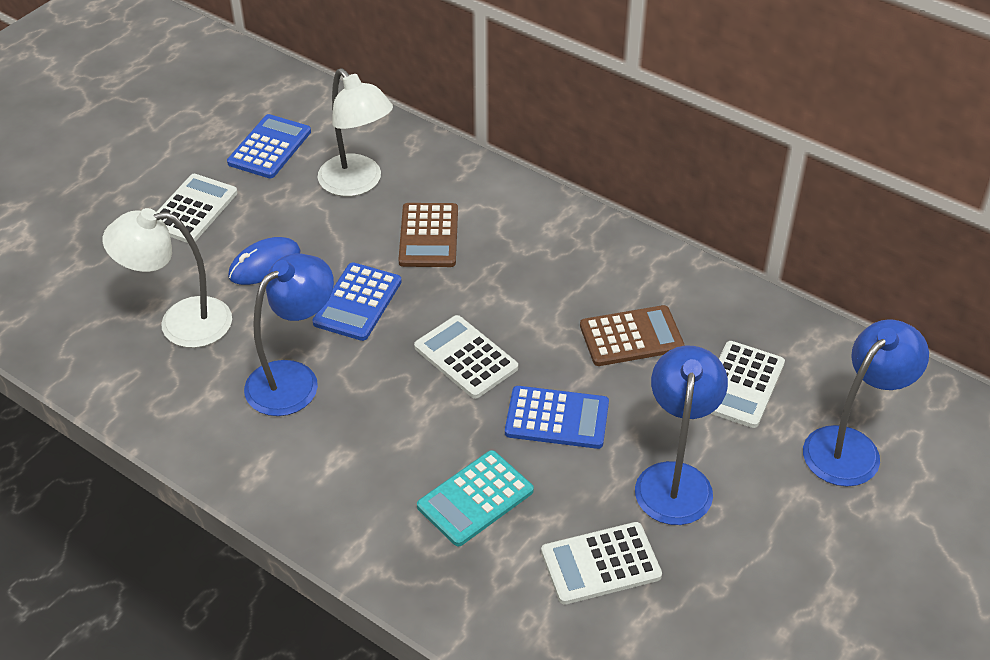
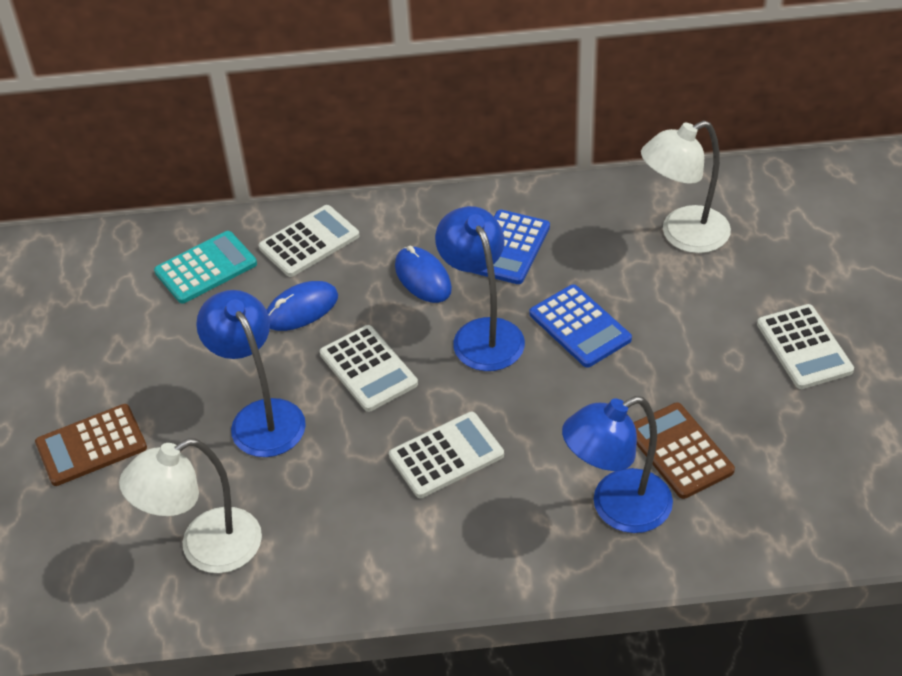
blue calculator: 3 -> 2
blue mouse: 1 -> 2

